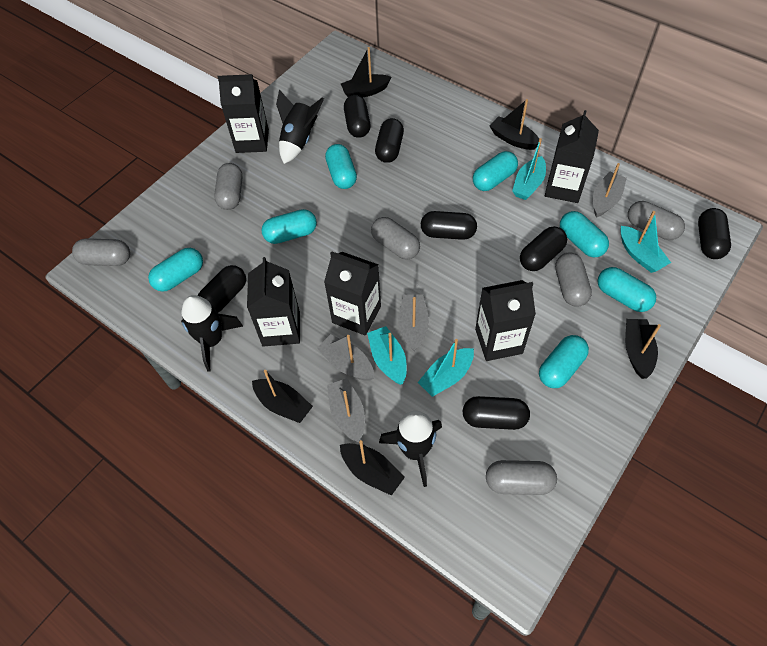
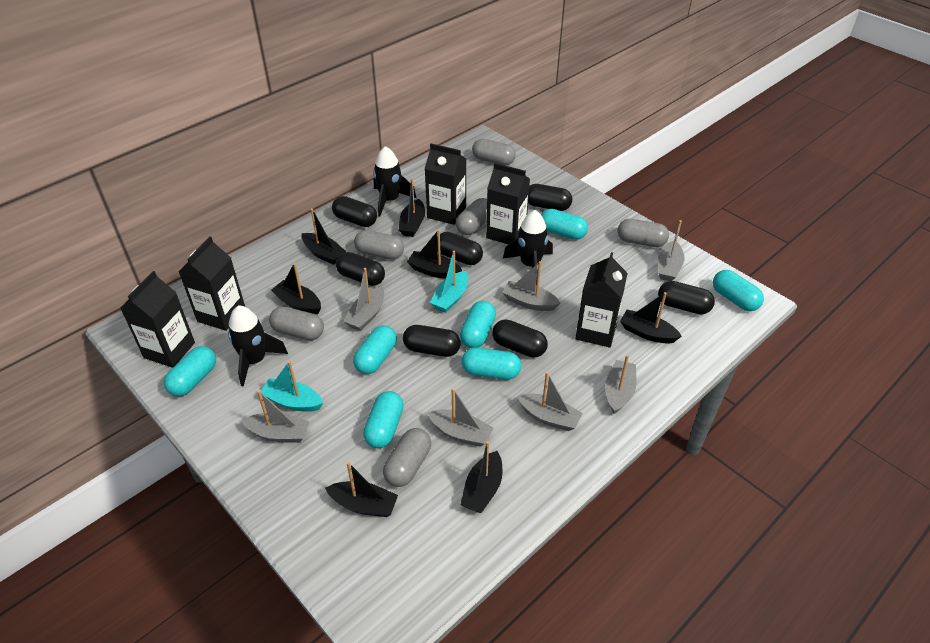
black boat: 5 -> 7
grey boat: 4 -> 7
turquoise boat: 4 -> 2

